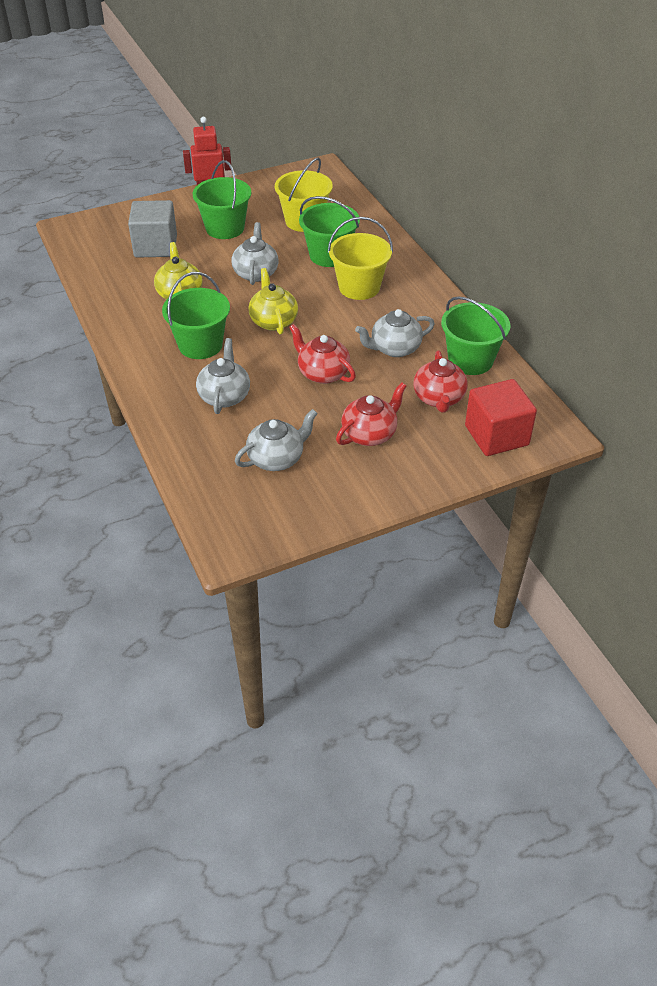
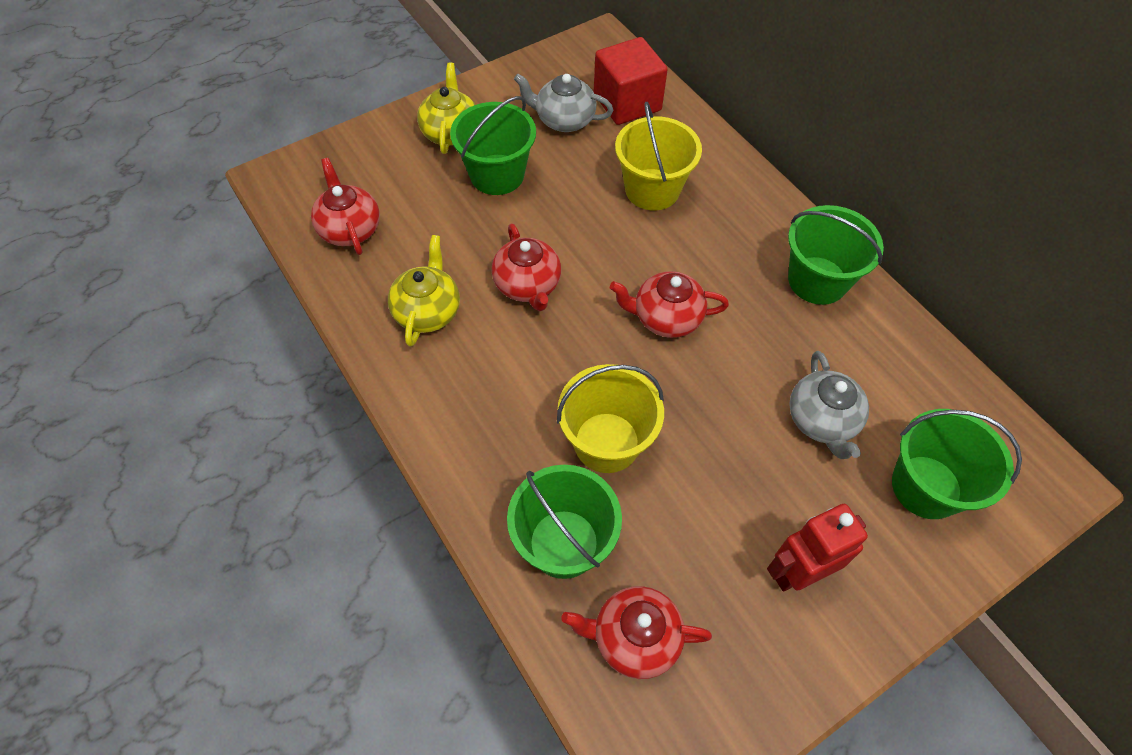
grey cube: 1 -> 0
grey teapot: 4 -> 2
red teapot: 3 -> 4

